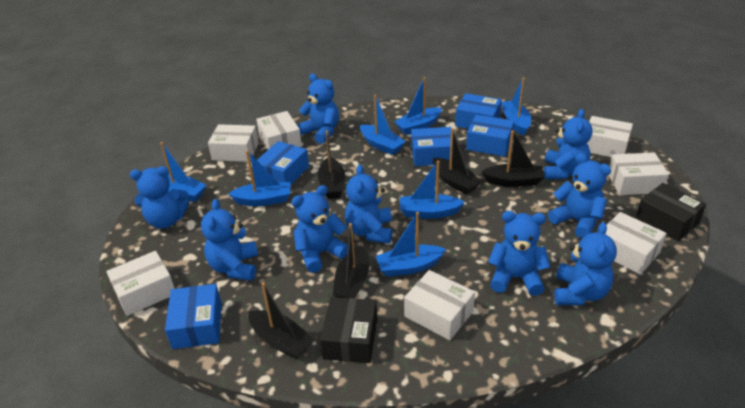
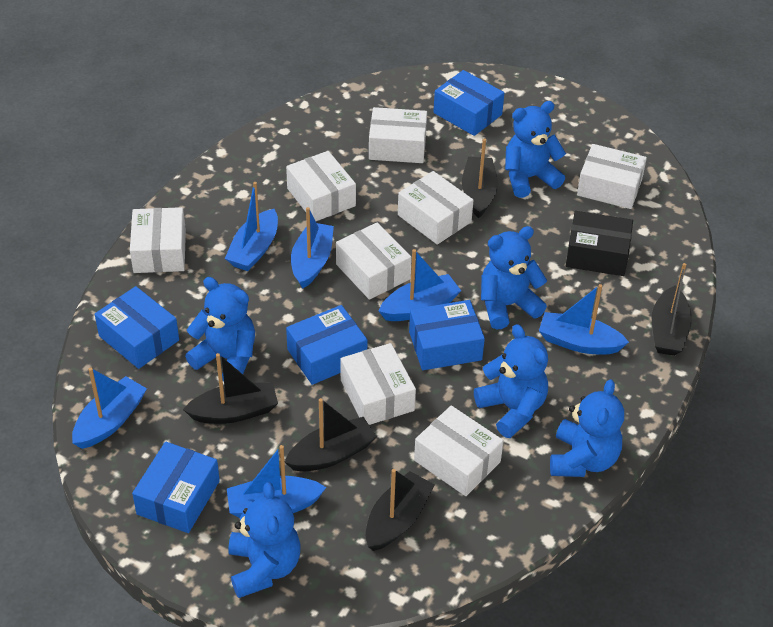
black box: 2 -> 1
blue boat: 7 -> 6
blue teddy bear: 9 -> 6
white box: 7 -> 8

